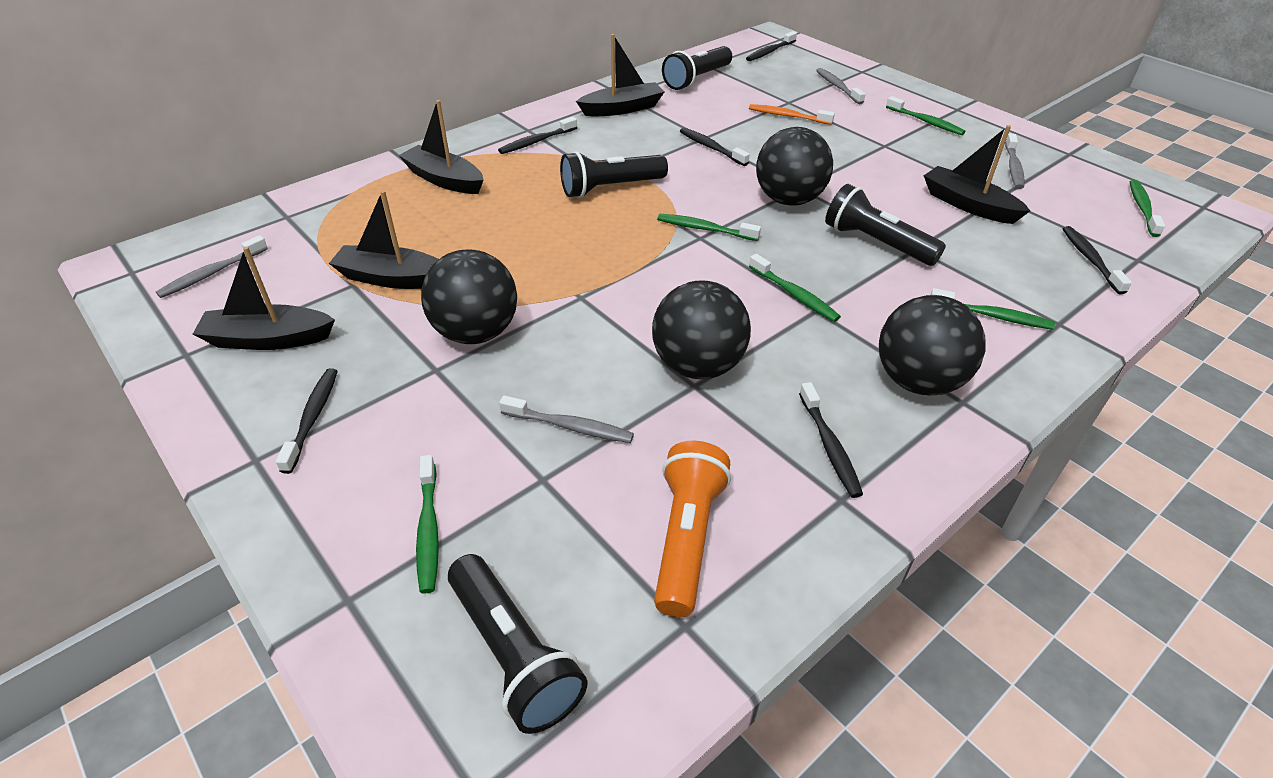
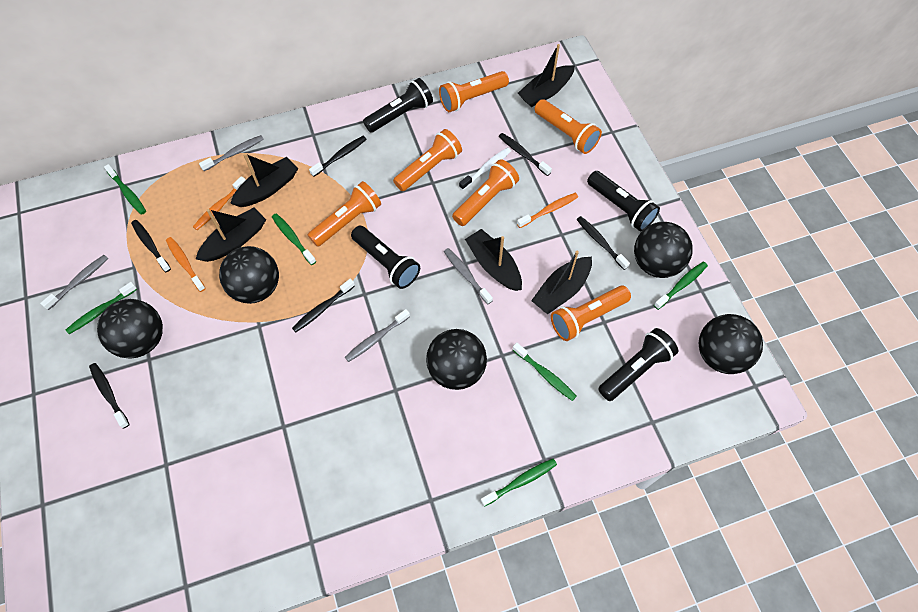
black ball: 4 -> 5
orange flashlight: 1 -> 6
orange toothbrush: 1 -> 3
white toothbrush: 0 -> 1

